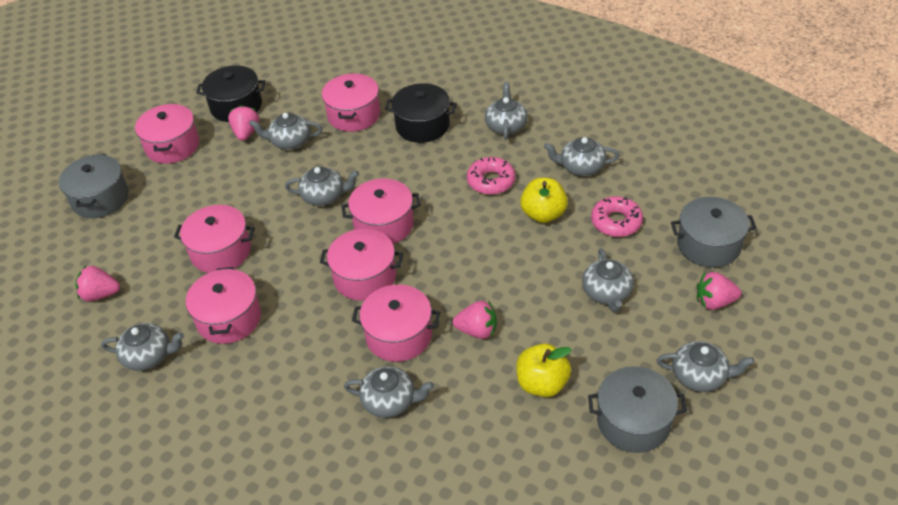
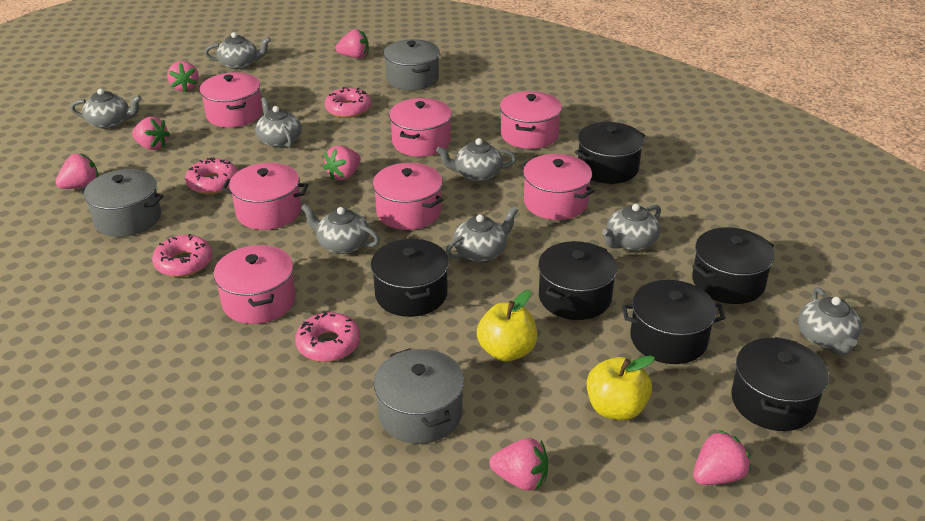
black pot: 2 -> 6
pink donut: 2 -> 4
pink strawberry: 4 -> 7

